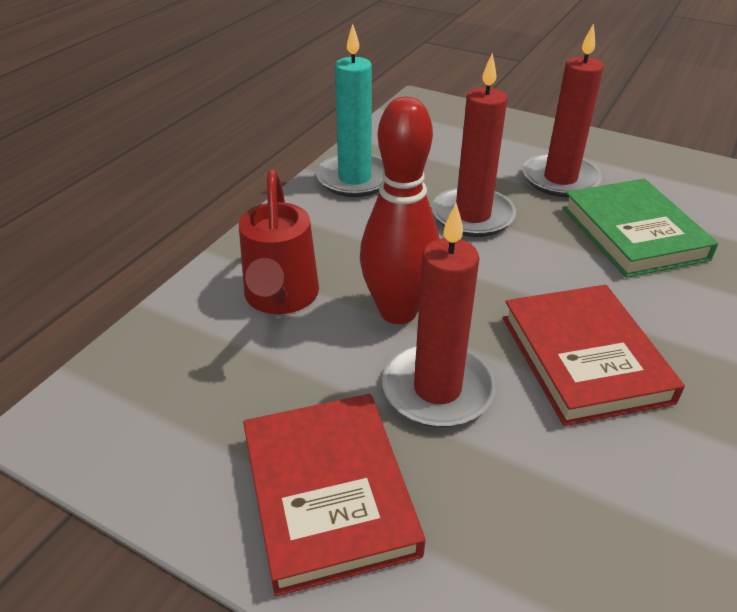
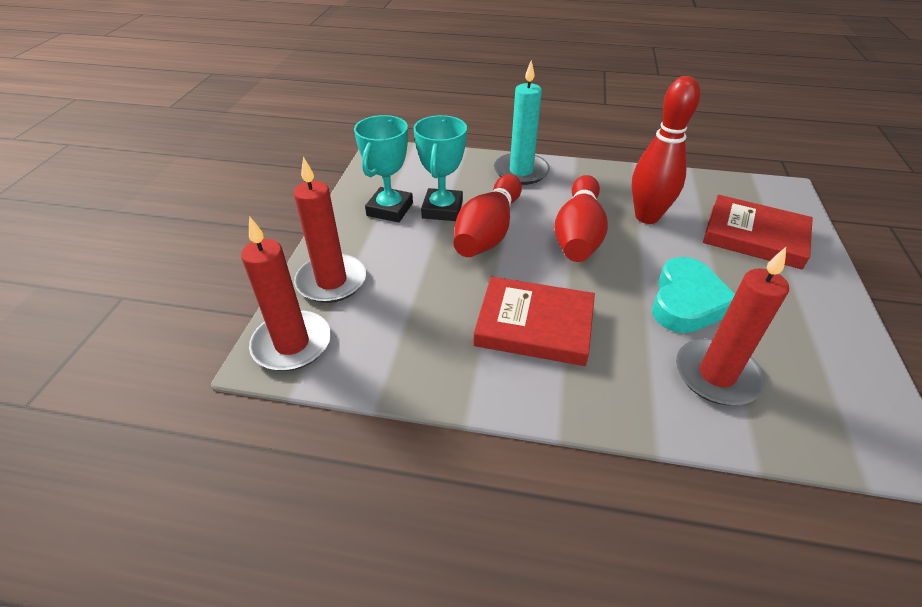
green book: 1 -> 0
red bowling pin: 1 -> 3
red watering can: 1 -> 0
turquoise heart: 0 -> 1
turquoise trophy: 0 -> 2

